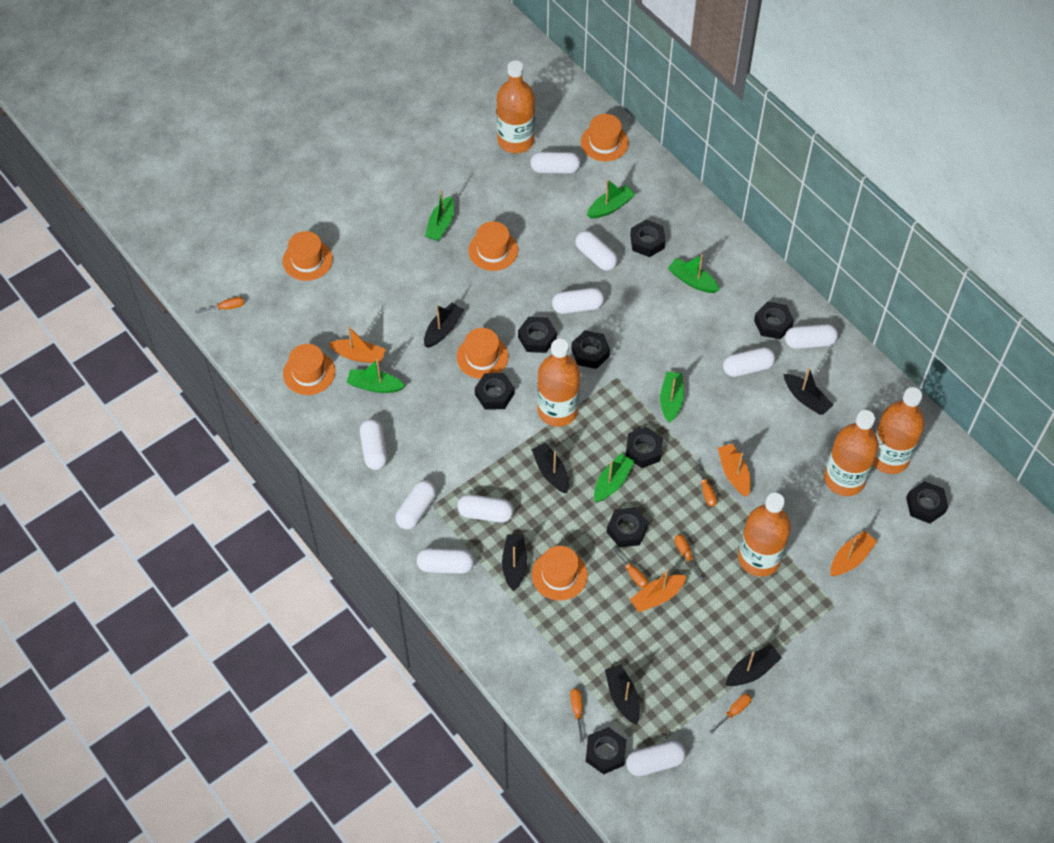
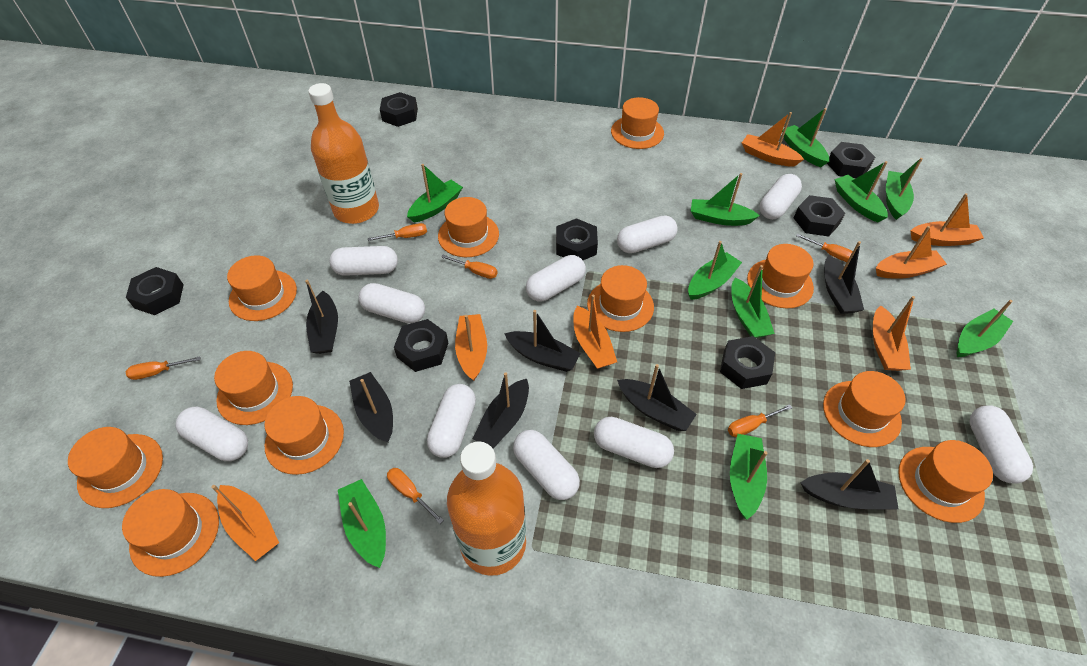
black boat: 6 -> 7
black nut: 9 -> 7
green boat: 6 -> 10
orange boat: 4 -> 7
orange bottle: 5 -> 2
orange hat: 6 -> 11

